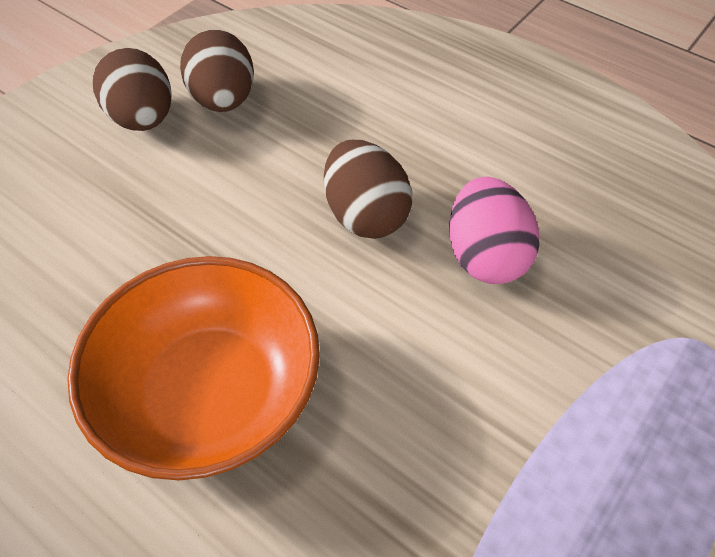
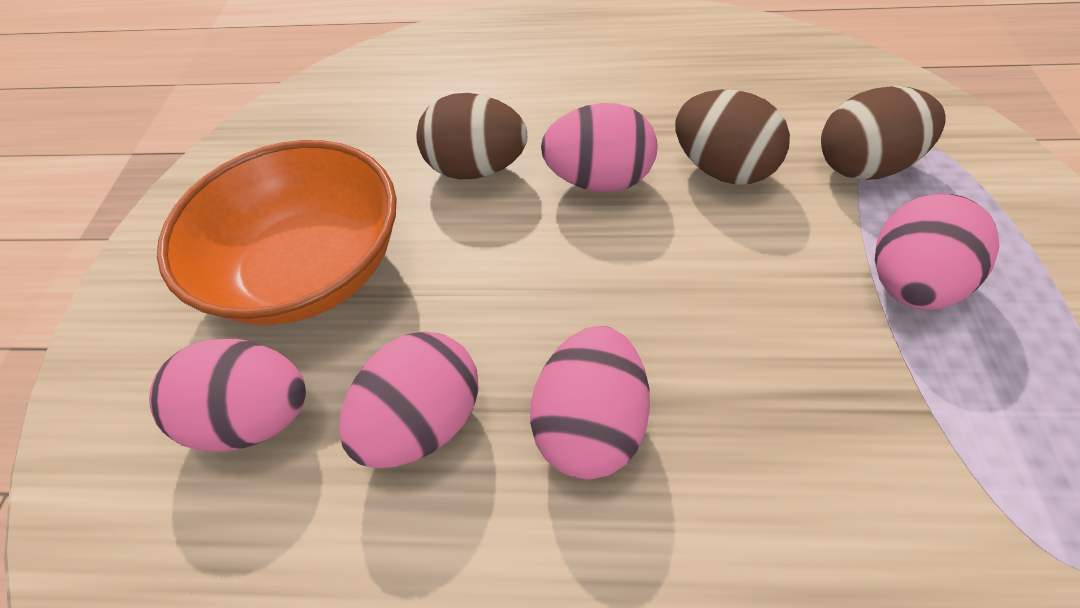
pink egg: 1 -> 5

